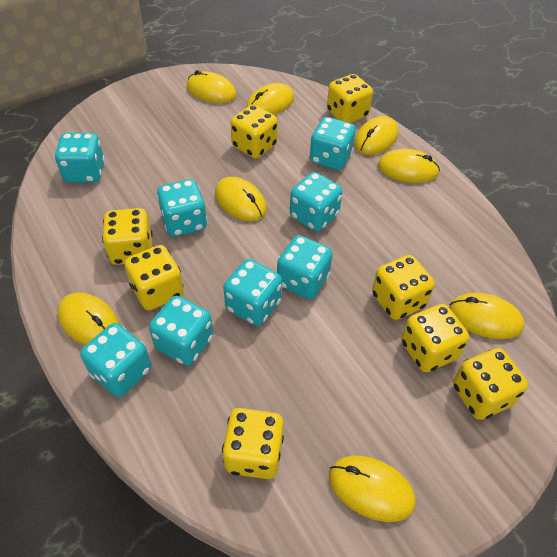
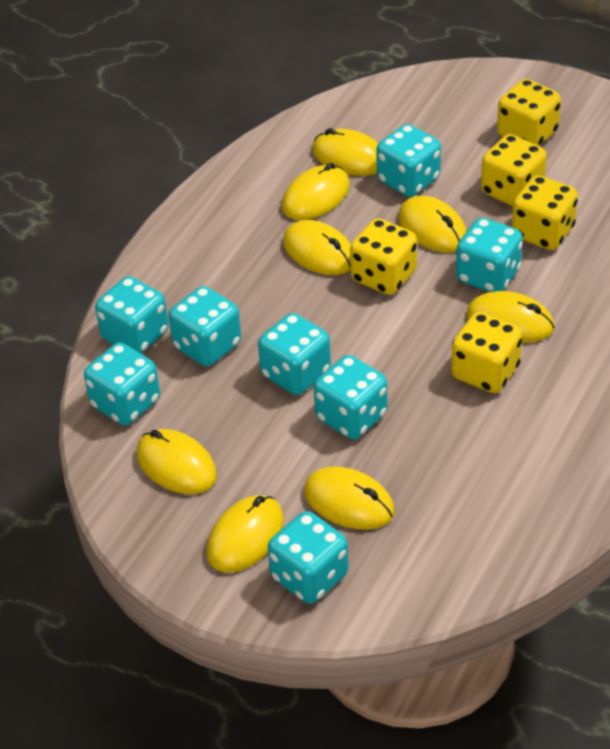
yellow dice: 8 -> 5

